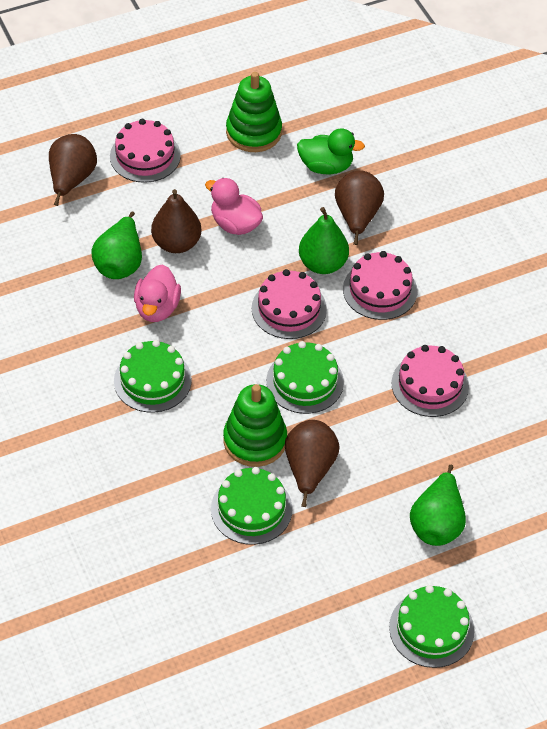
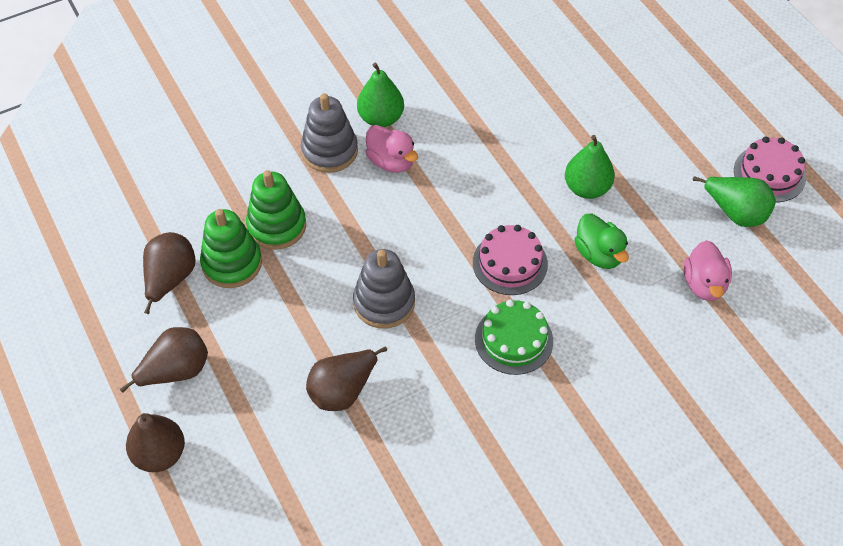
green cake: 4 -> 1
grey stacking toy: 0 -> 2
pink cake: 4 -> 2

